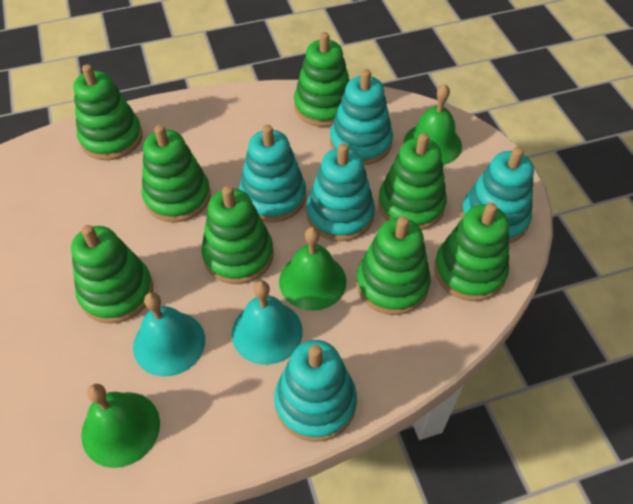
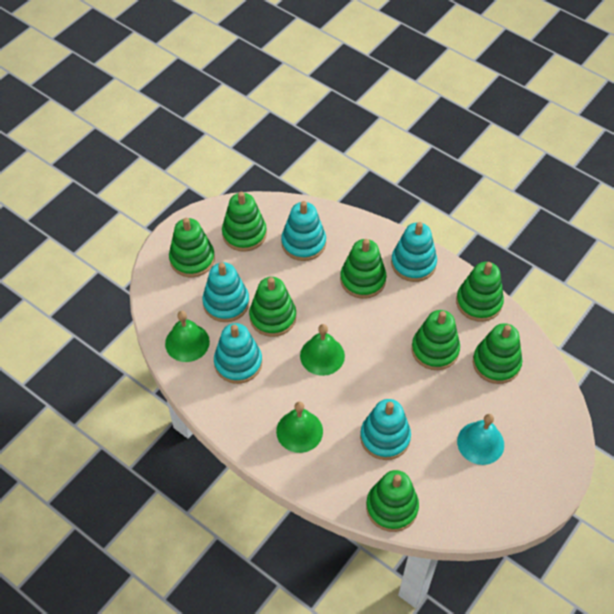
turquoise bell: 2 -> 1

